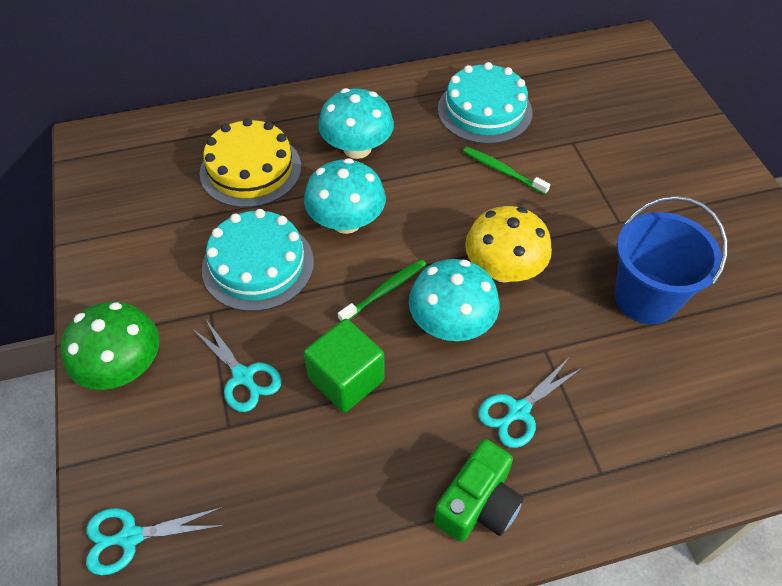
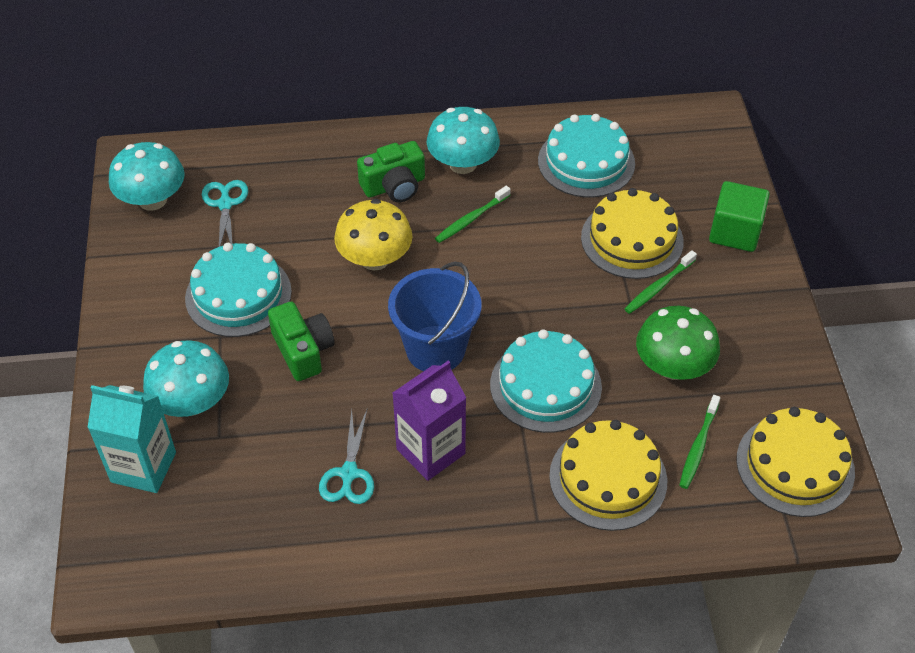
green camera: 1 -> 2
green toothbrush: 2 -> 3
purple carton: 0 -> 1
turquoise cake: 2 -> 3
turquoise carton: 0 -> 1
turquoise scissors: 3 -> 2
yellow cake: 1 -> 3

